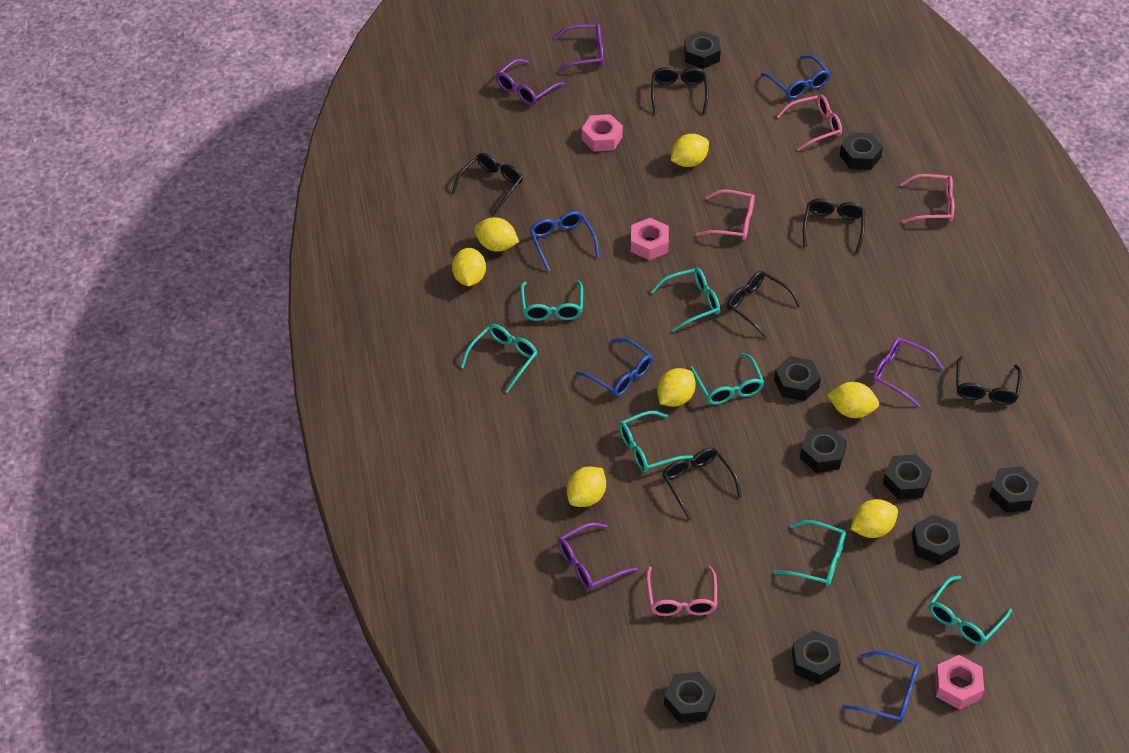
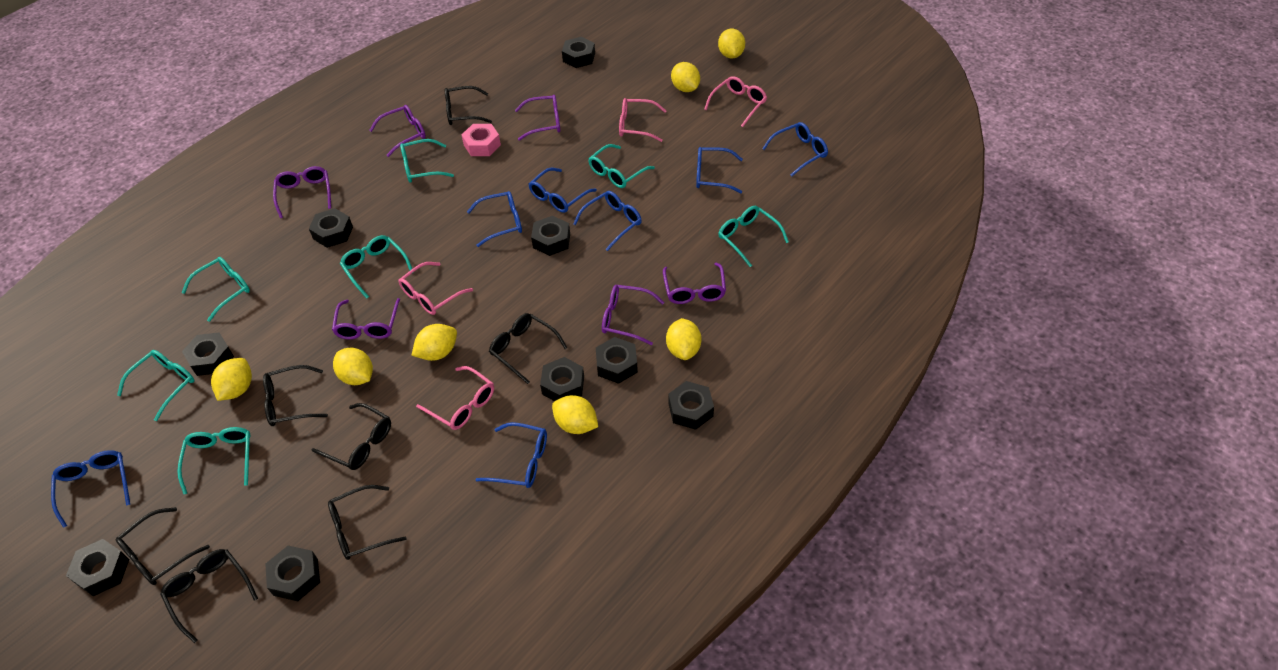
black glasses: 6 -> 7
blue glasses: 4 -> 7
pink nut: 3 -> 1
purple glasses: 4 -> 6

